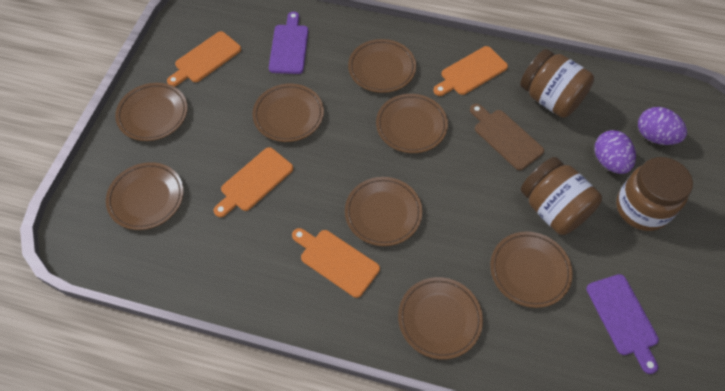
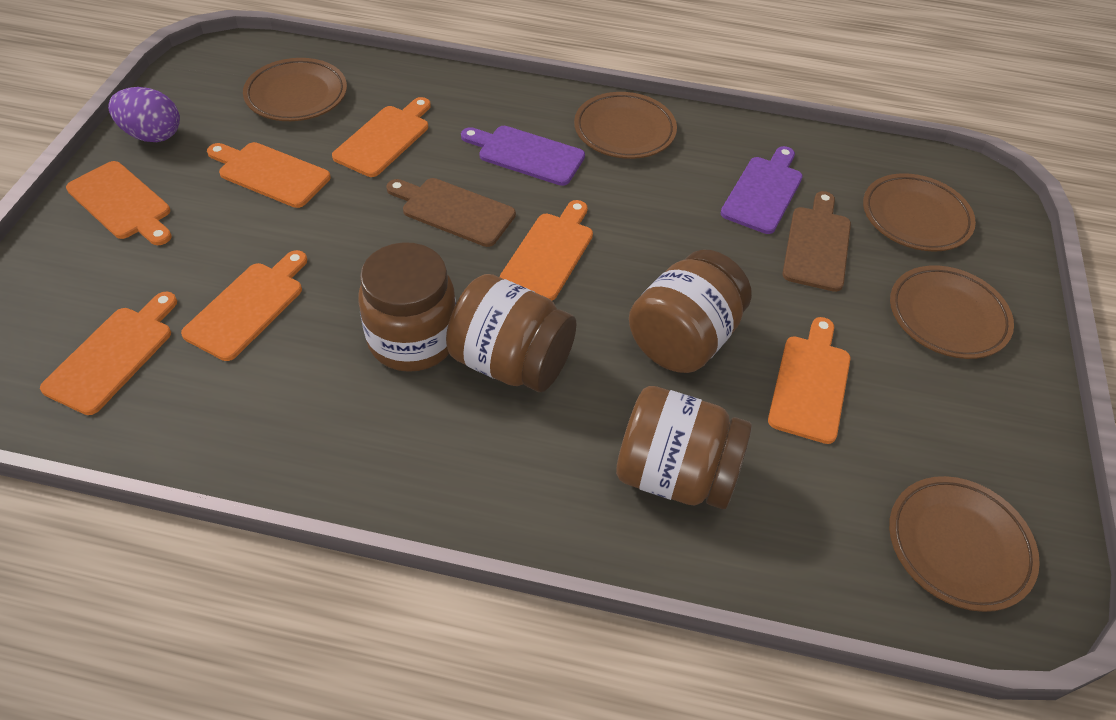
brown cutting board: 1 -> 2
brown jar: 3 -> 4
brown plate: 8 -> 5
orange cutting board: 4 -> 7
purple egg: 2 -> 1

